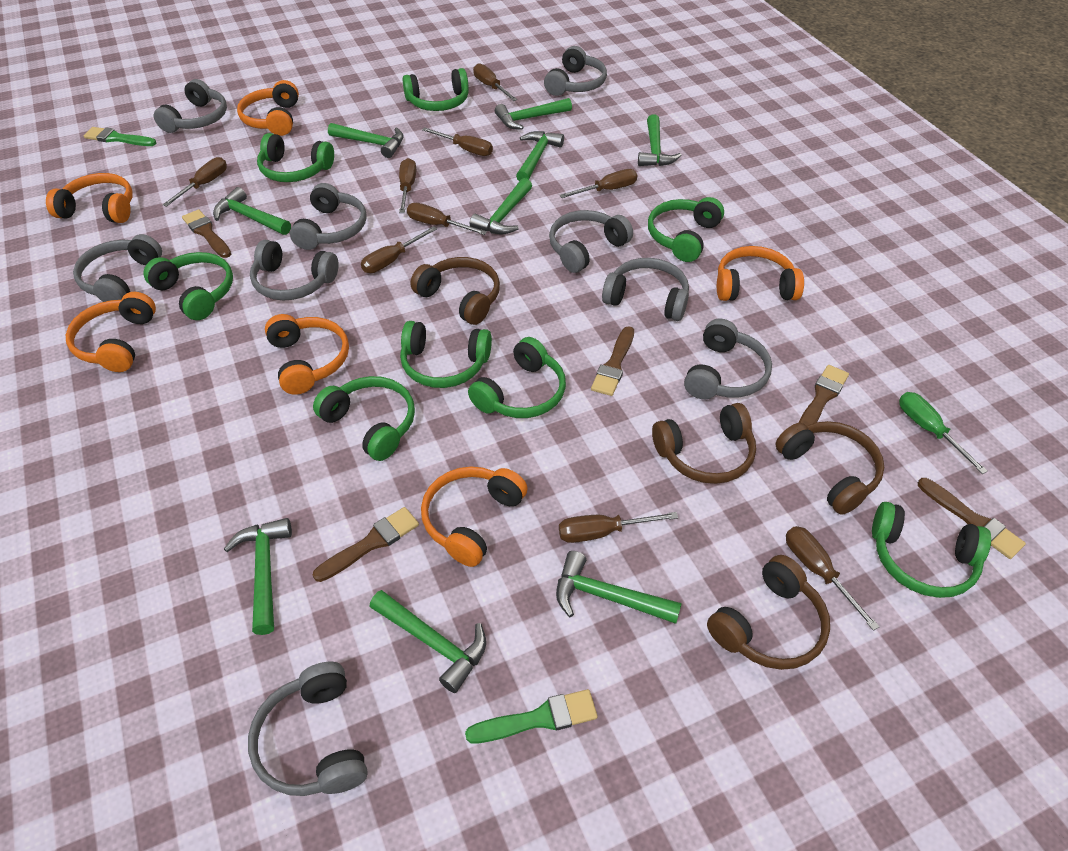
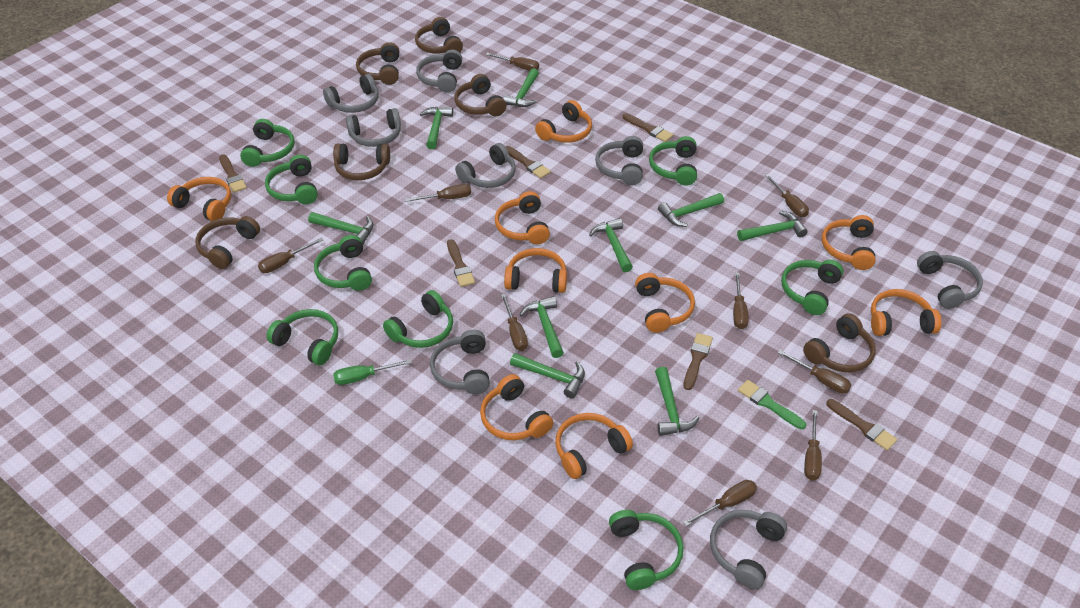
brown brush: 5 -> 6
brown headphones: 4 -> 6
green brush: 2 -> 1
grey headphones: 9 -> 8
orange headphones: 6 -> 9

